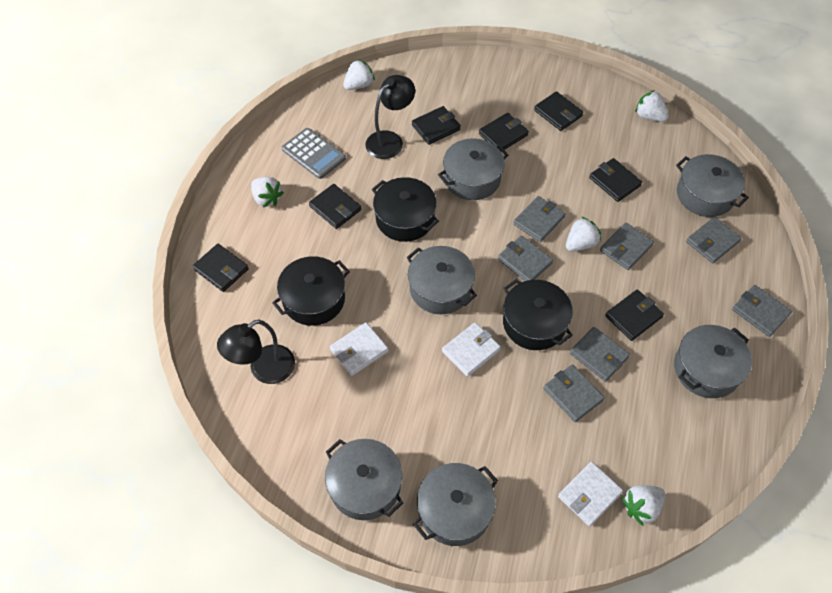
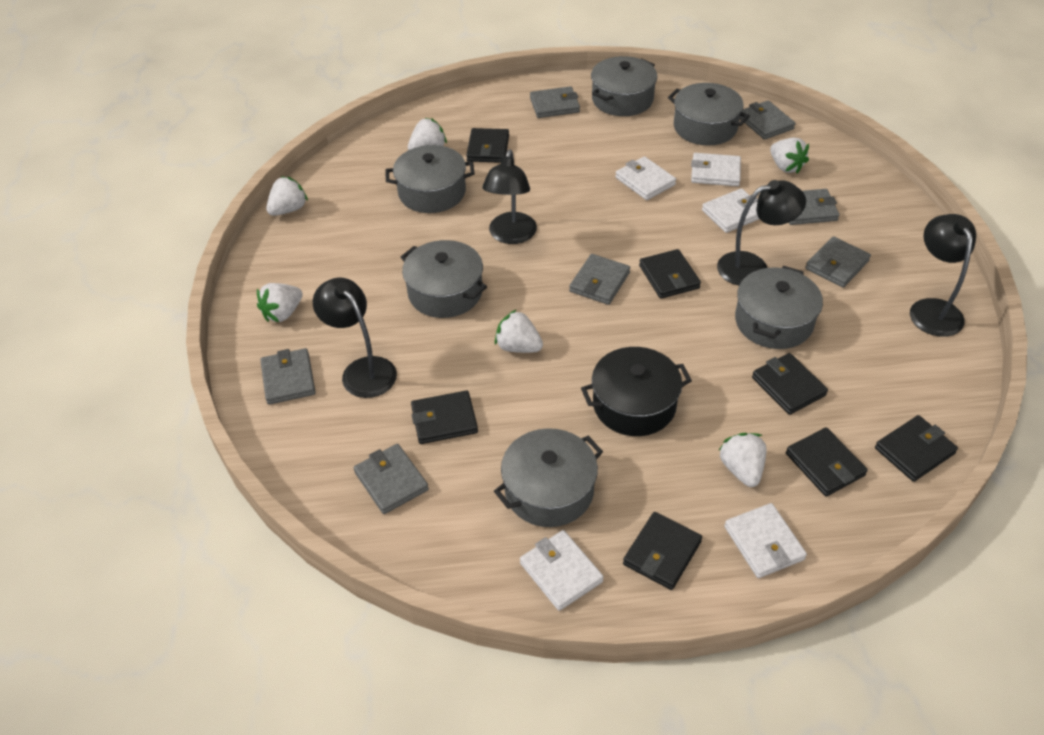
black lamp: 2 -> 4
black pot: 3 -> 1
grey calculator: 1 -> 0
white strawberry: 5 -> 6
white wallet: 3 -> 5

